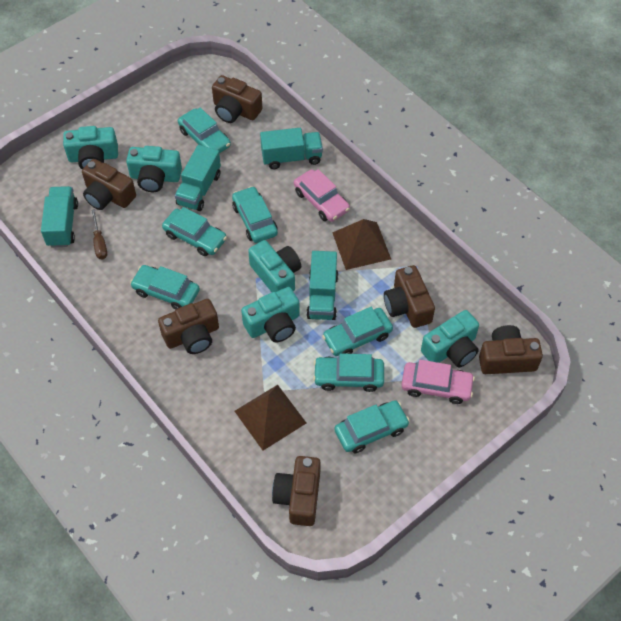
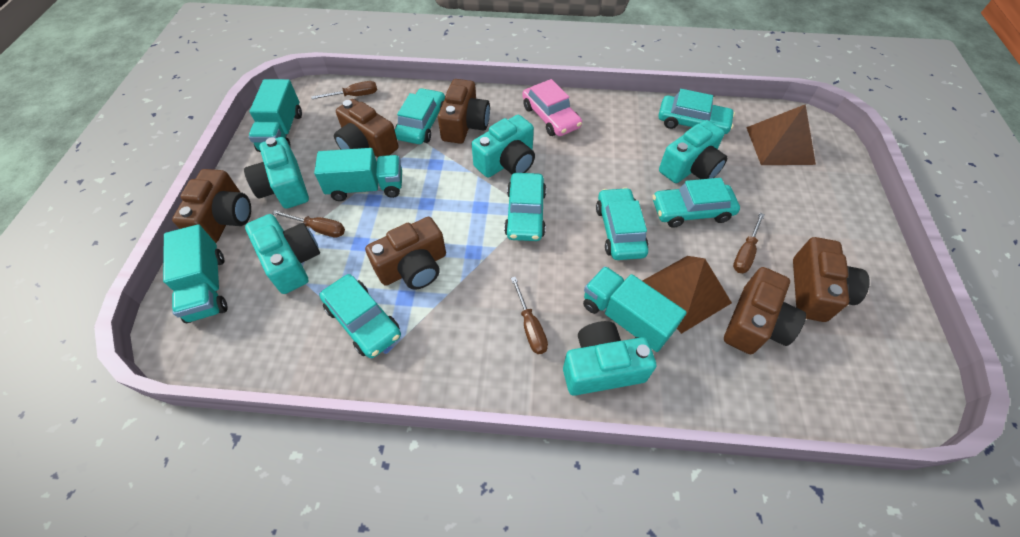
brown screwdriver: 1 -> 4
pink car: 2 -> 1
turquoise car: 7 -> 6

